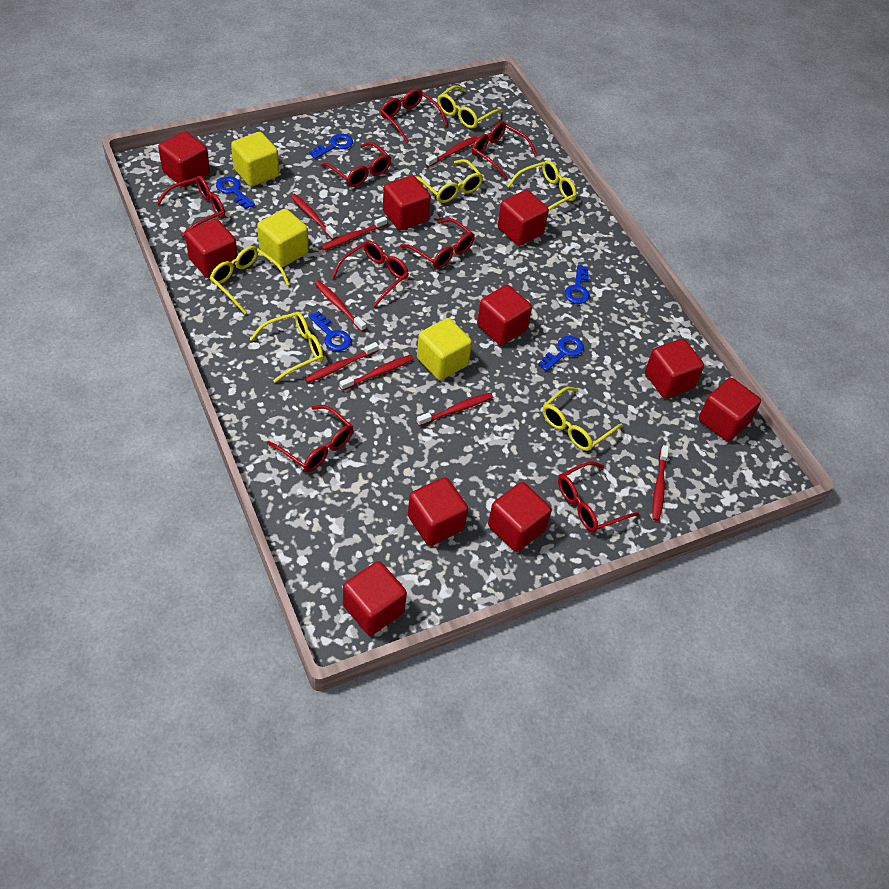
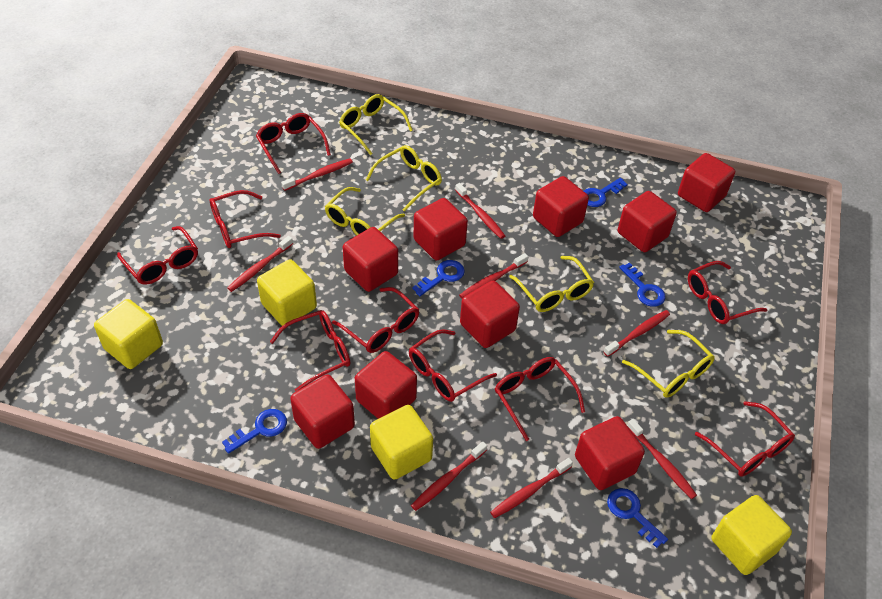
red cube: 10 -> 9
red glasses: 8 -> 9
yellow cube: 3 -> 4
yellow glasses: 6 -> 5

